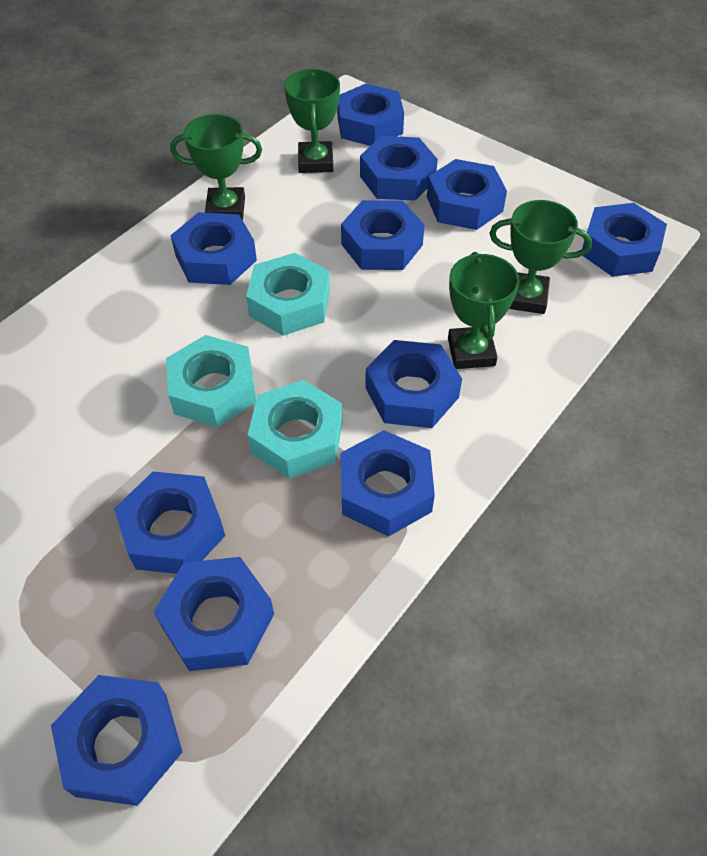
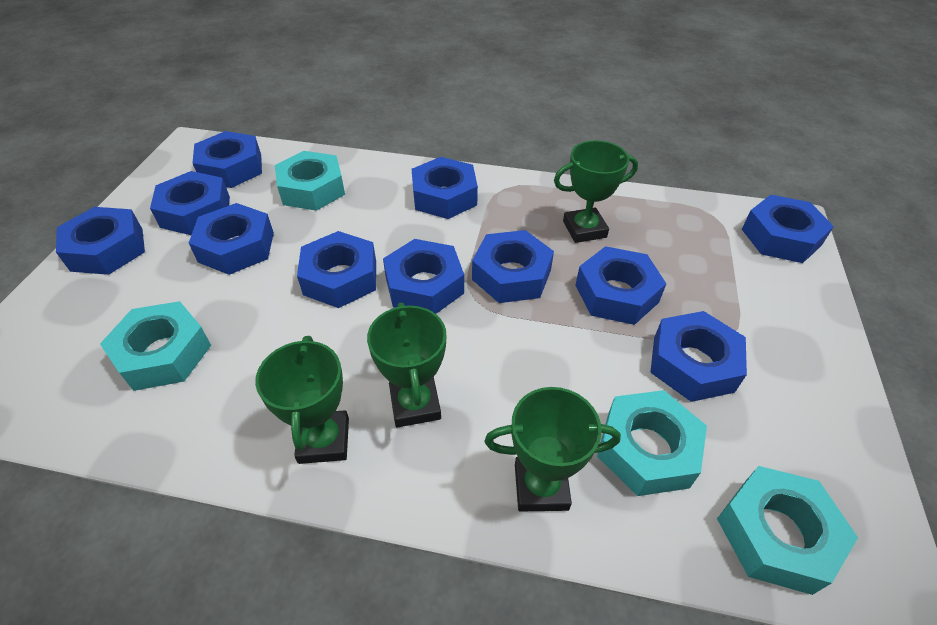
turquoise nut: 3 -> 4

